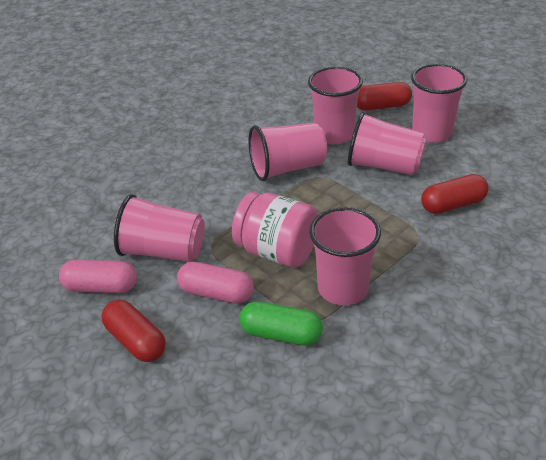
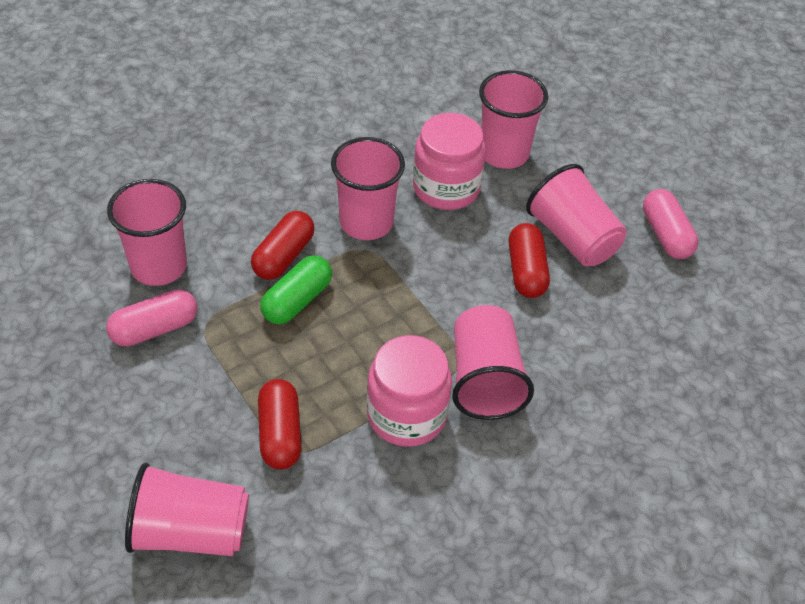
pink jar: 1 -> 2

